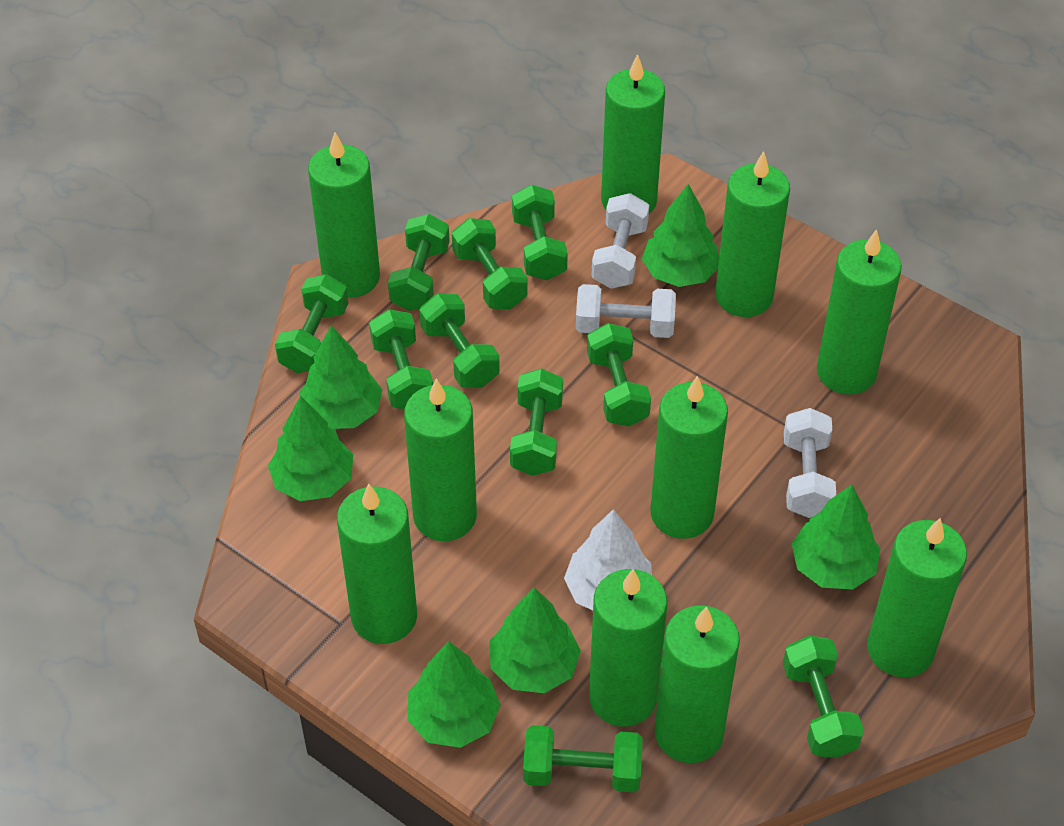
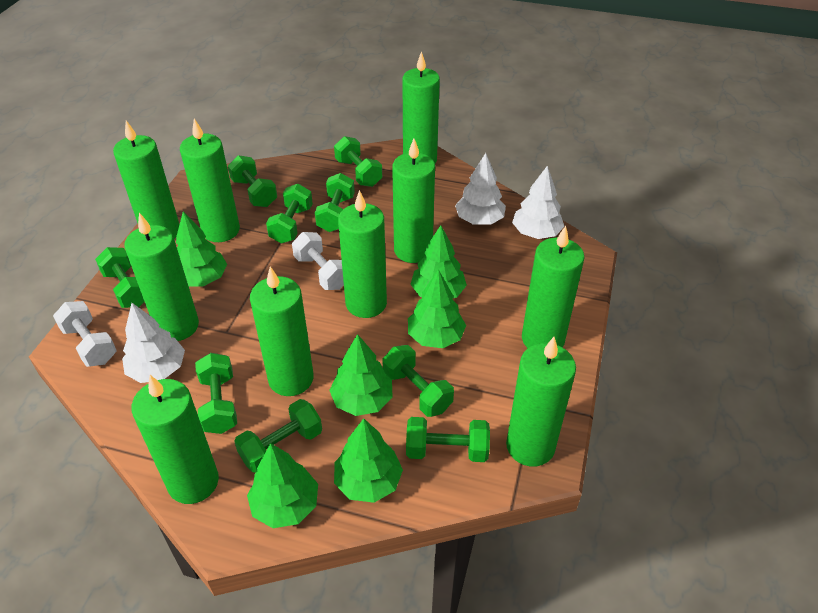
green dumbbell: 10 -> 9
white dumbbell: 3 -> 2
white tree: 1 -> 3

